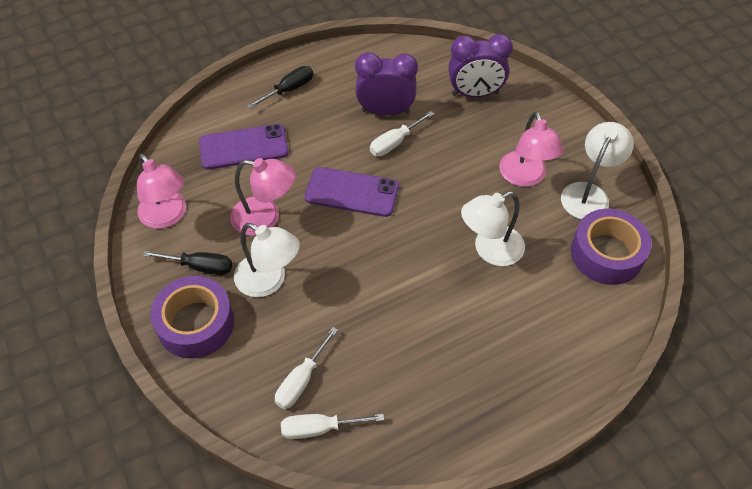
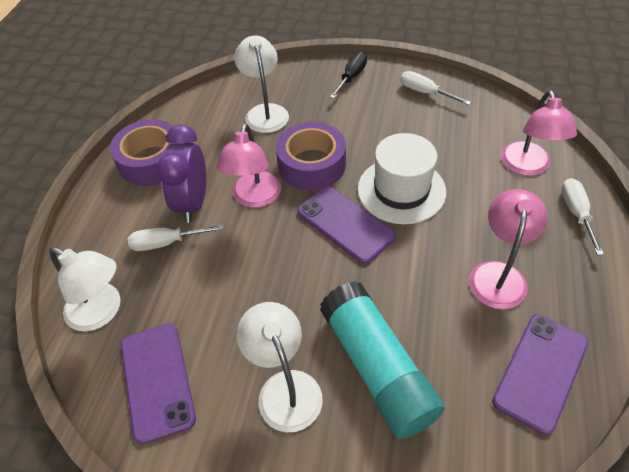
black screwdriver: 2 -> 1
purple clock: 2 -> 1
purple phone: 2 -> 3
turquoise glue stick: 0 -> 1
white hat: 0 -> 1

